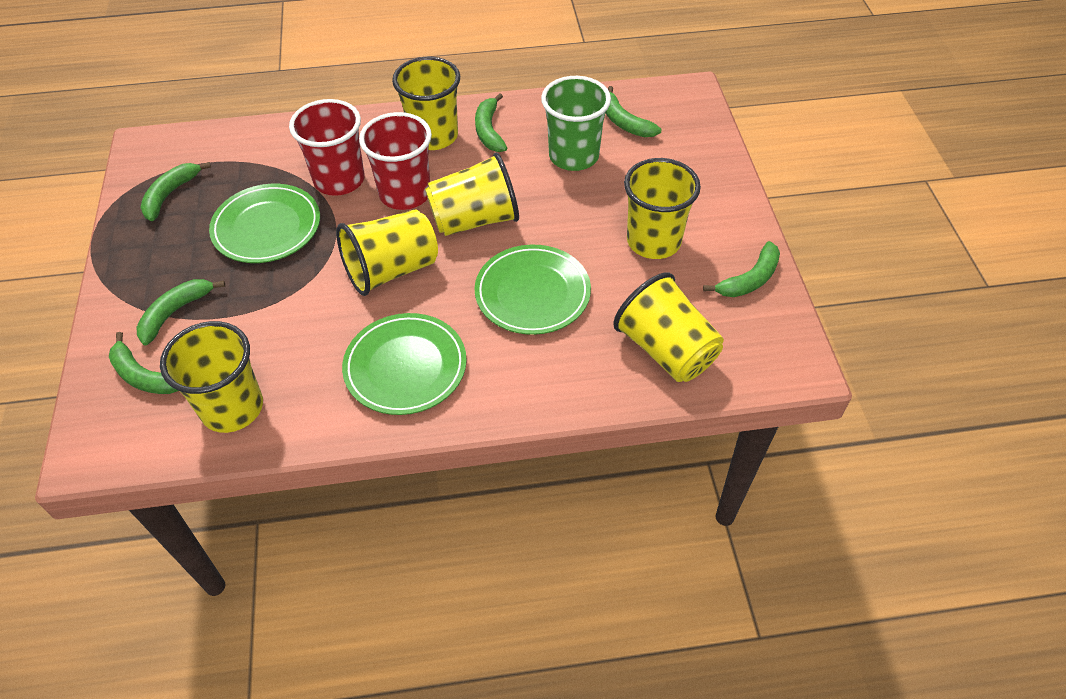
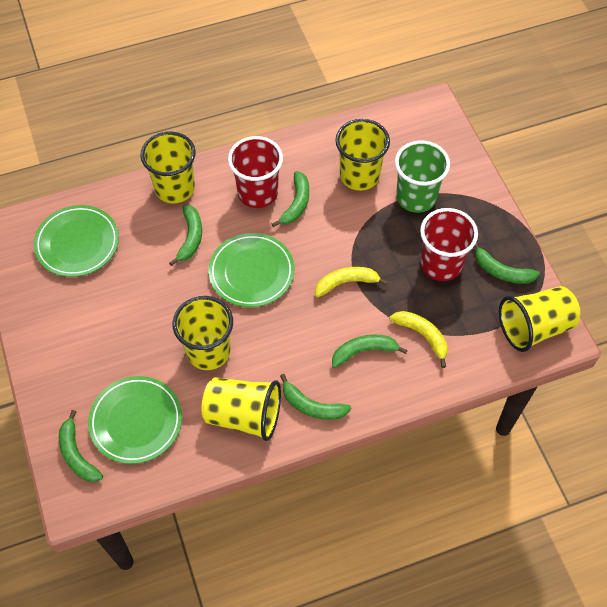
yellow banana: 0 -> 2
yellow cup: 6 -> 5

